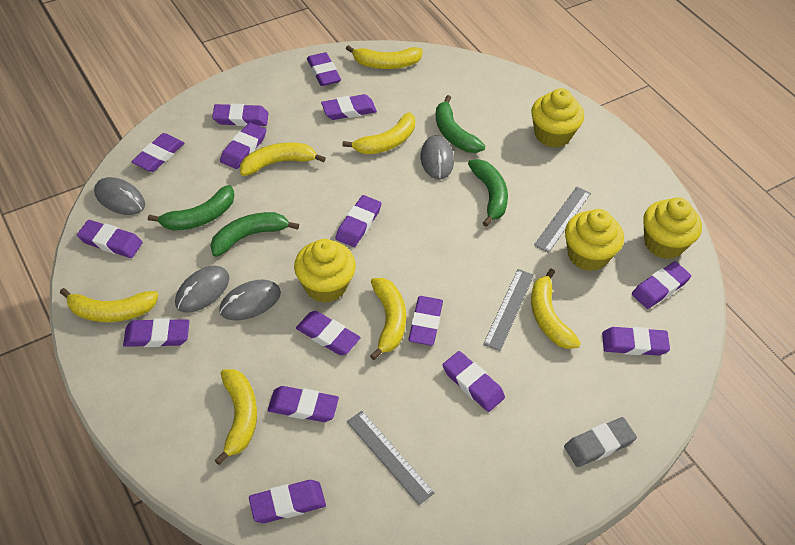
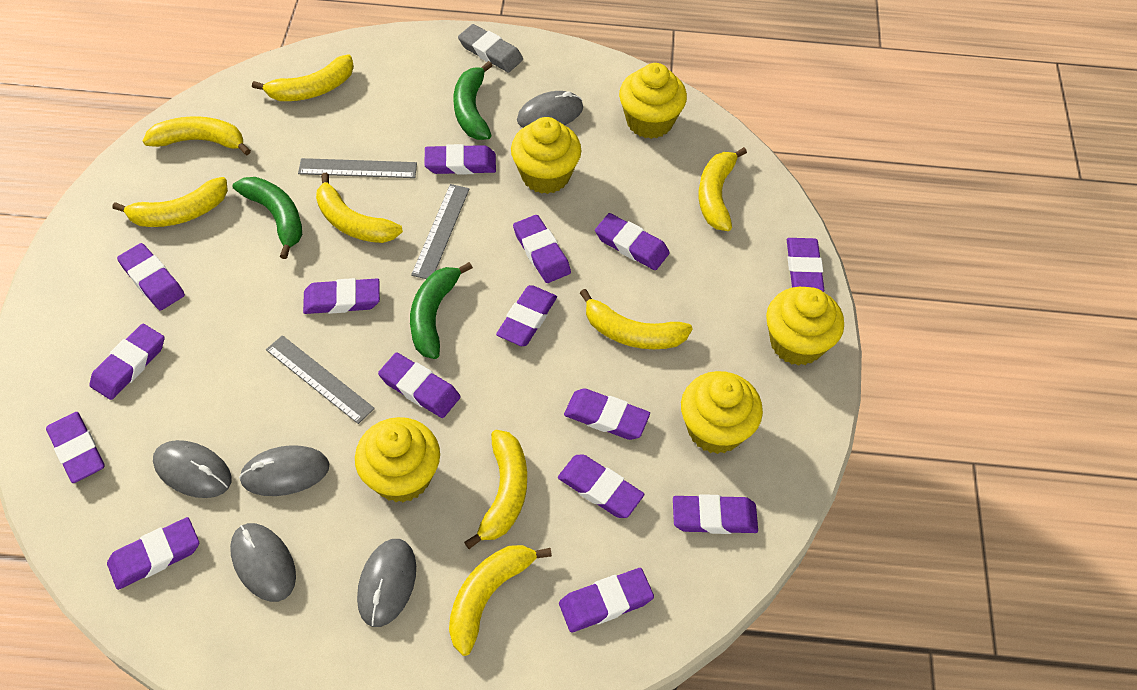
green banana: 4 -> 3
grey mouse: 4 -> 5
yellow banana: 7 -> 8
yellow cupcake: 4 -> 5

